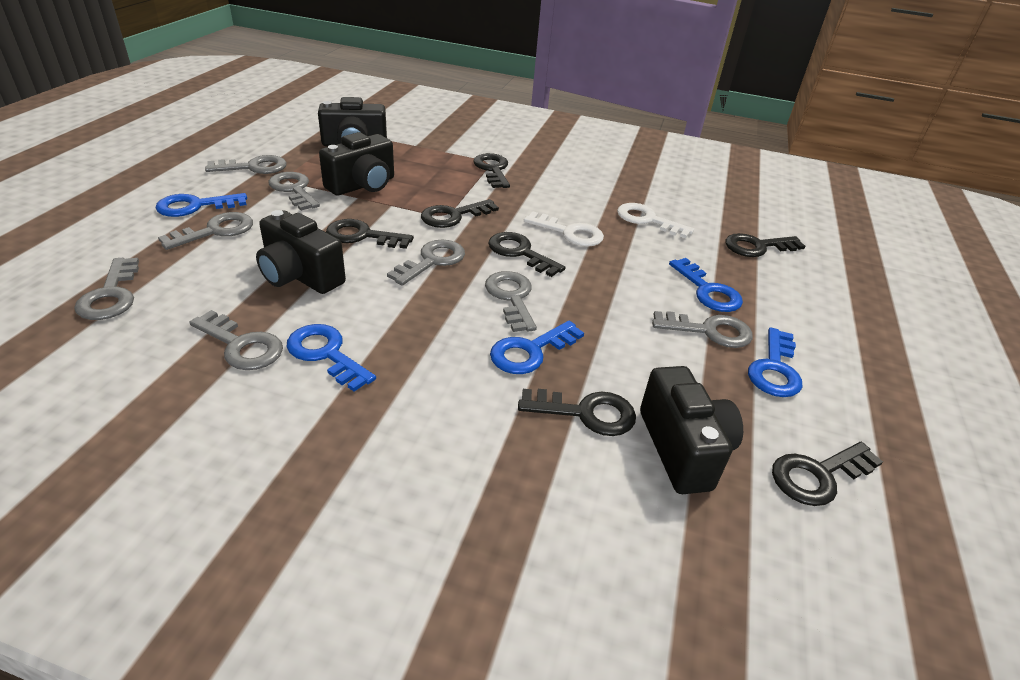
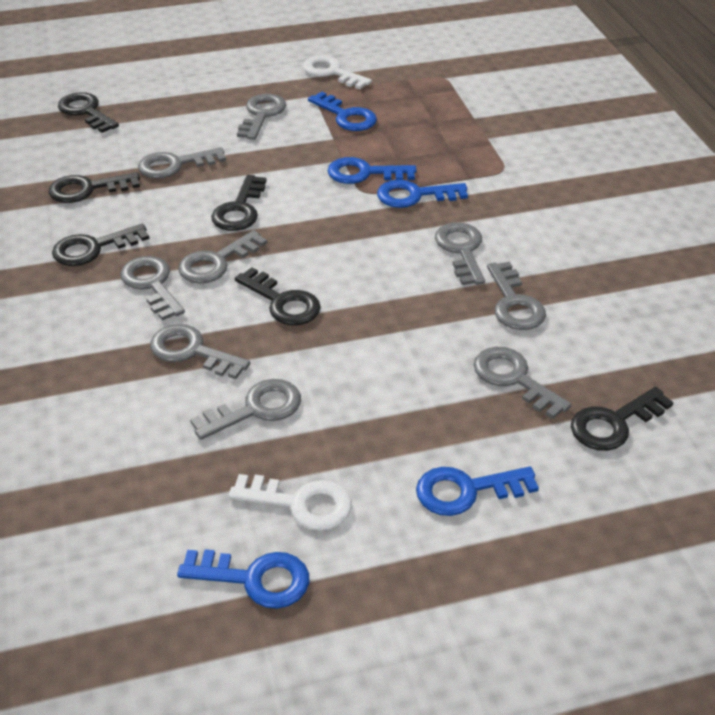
black camera: 4 -> 0
black key: 7 -> 6
grey key: 8 -> 9

